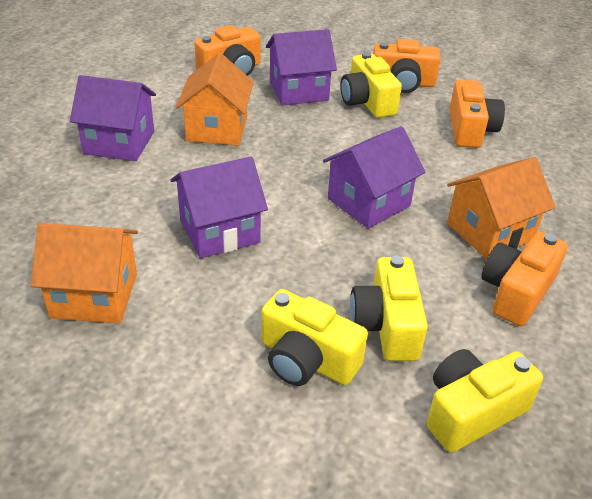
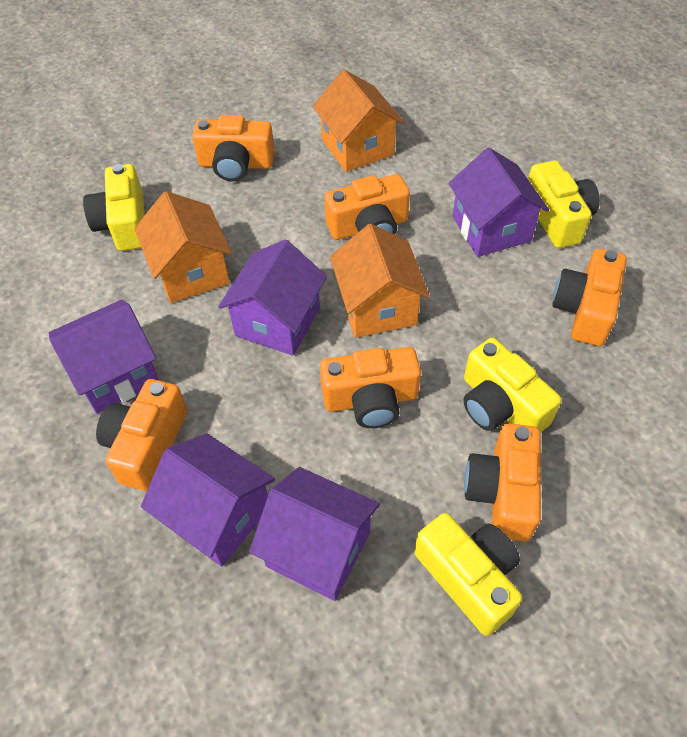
orange camera: 4 -> 6
purple house: 4 -> 5

